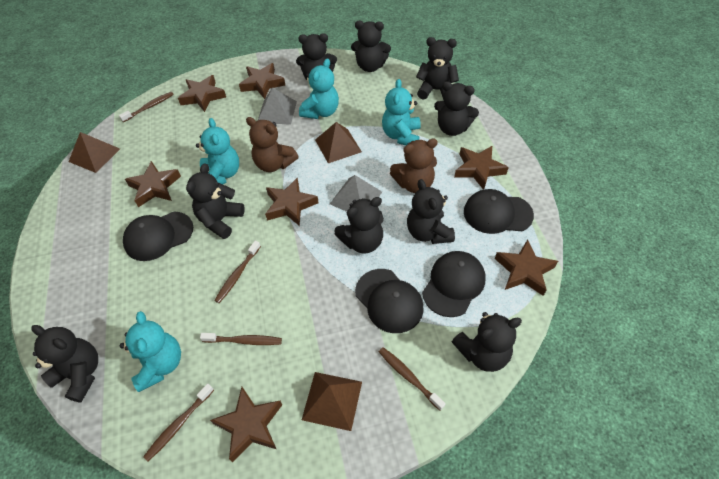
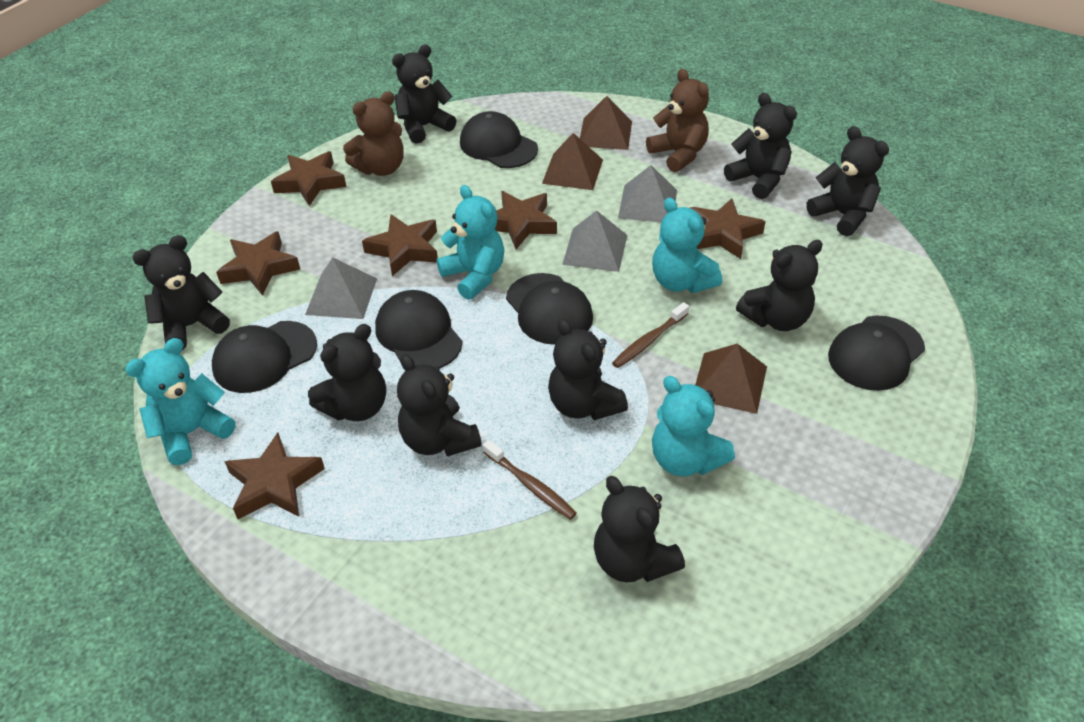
black cap: 4 -> 5
brown star: 7 -> 6
brown toothbrush: 5 -> 2
grey pyramid: 2 -> 3

